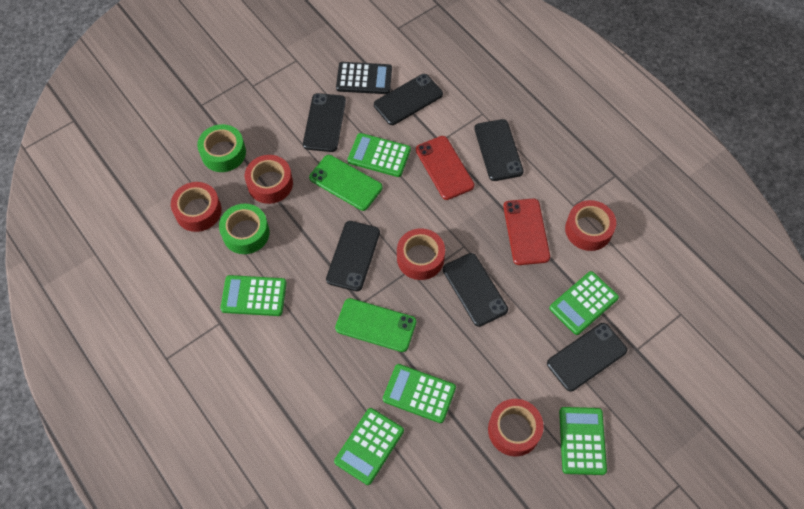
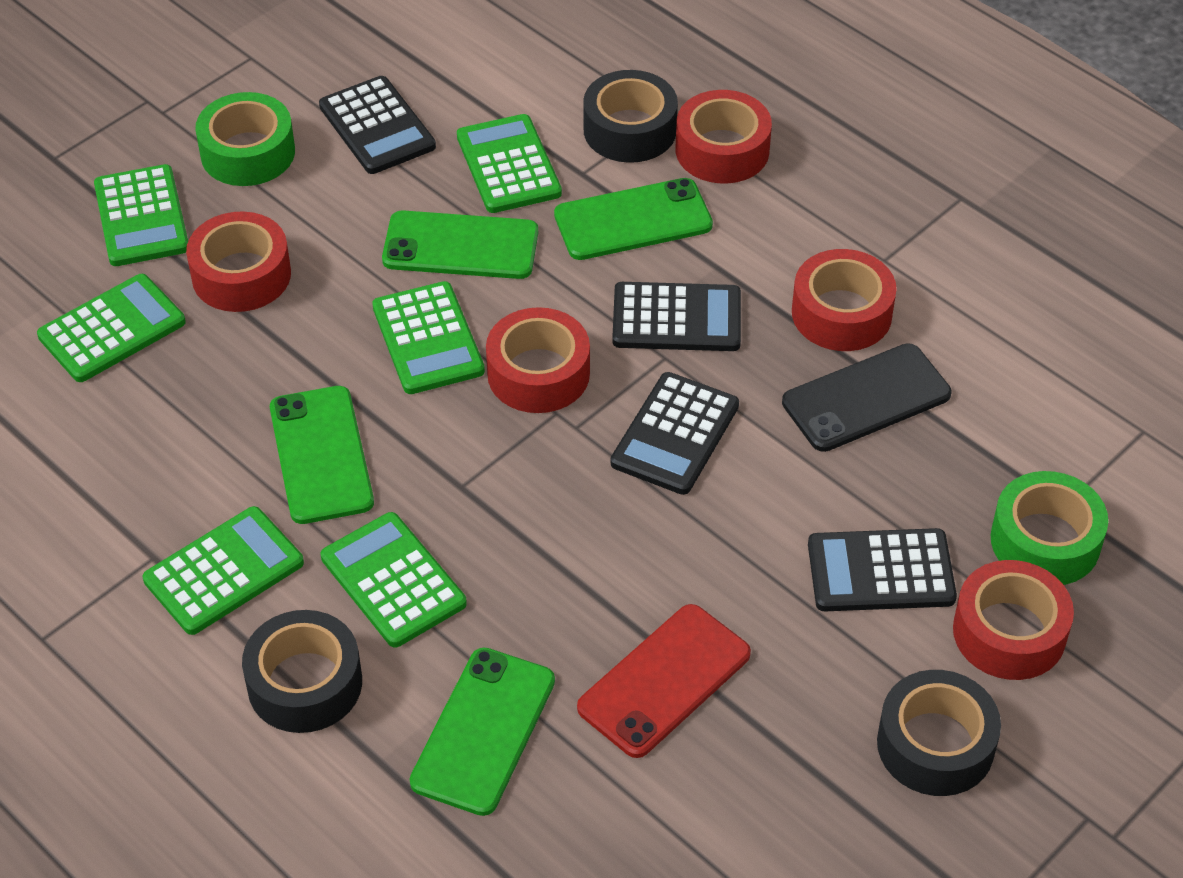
black calculator: 1 -> 4
black phone: 6 -> 1
black tape: 0 -> 3
green phone: 2 -> 4
red phone: 2 -> 1

